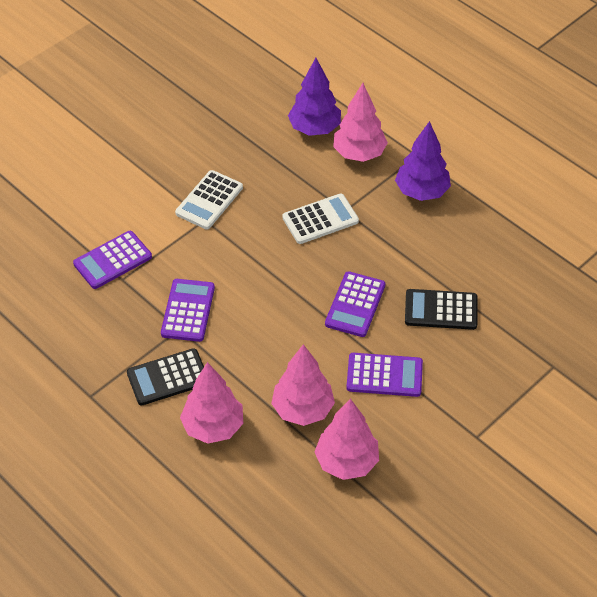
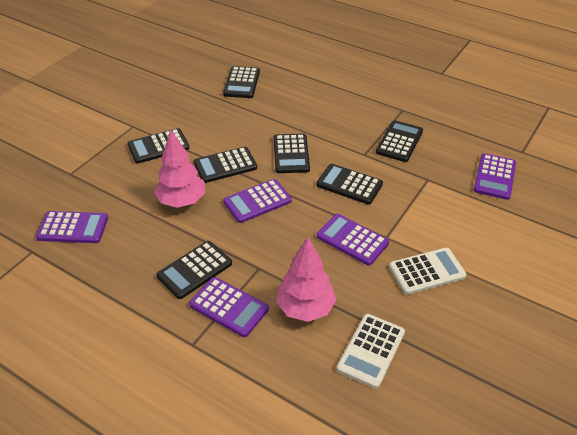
black calculator: 2 -> 7
pink tree: 4 -> 2
purple calculator: 4 -> 5
purple tree: 2 -> 0

